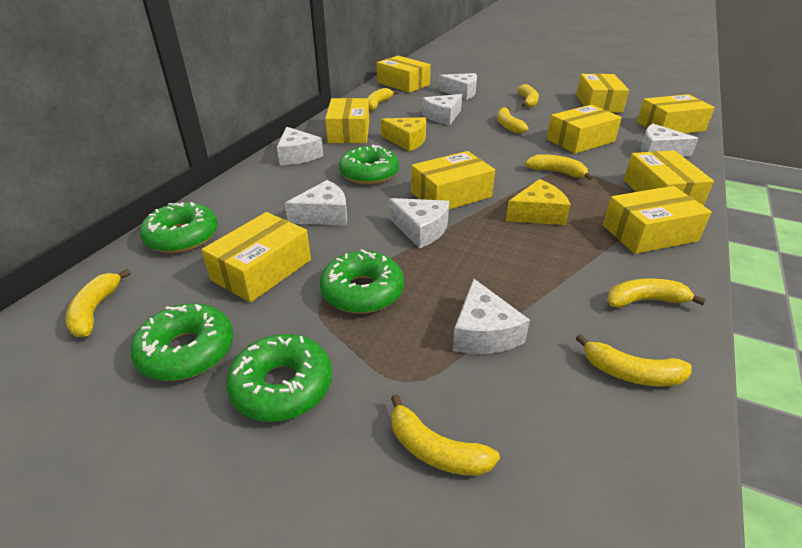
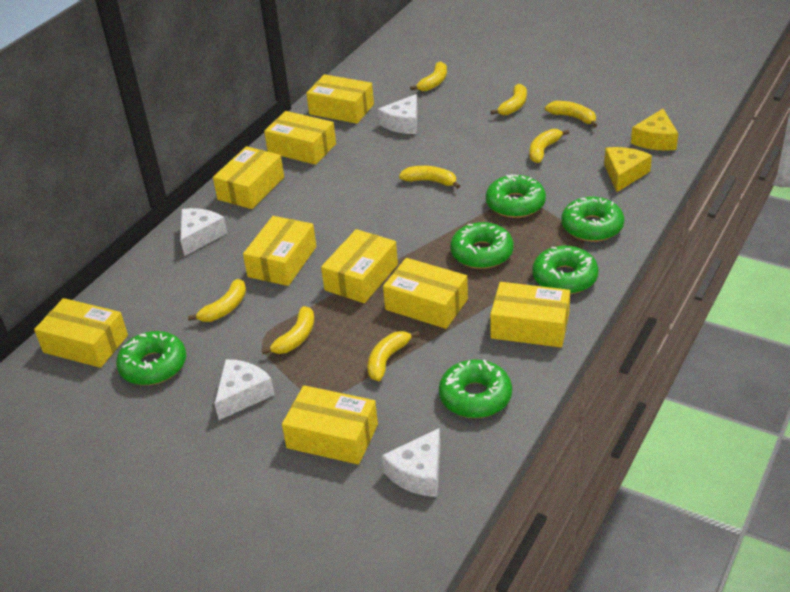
green donut: 5 -> 6
white cheese: 7 -> 4

